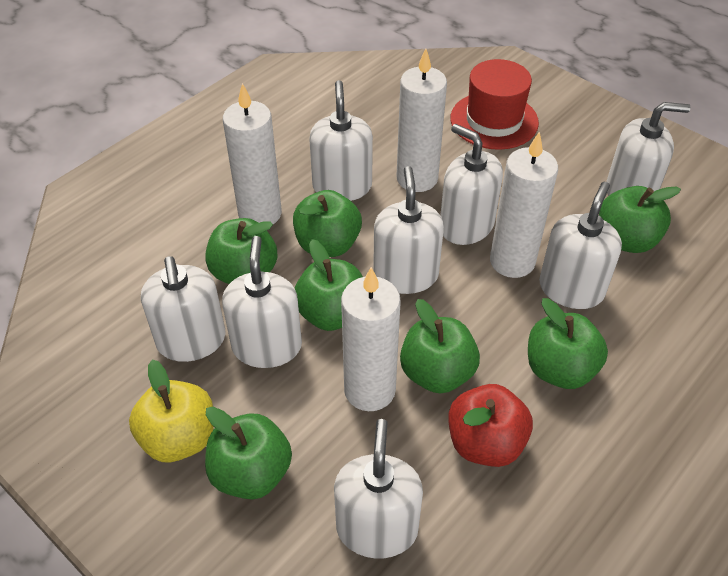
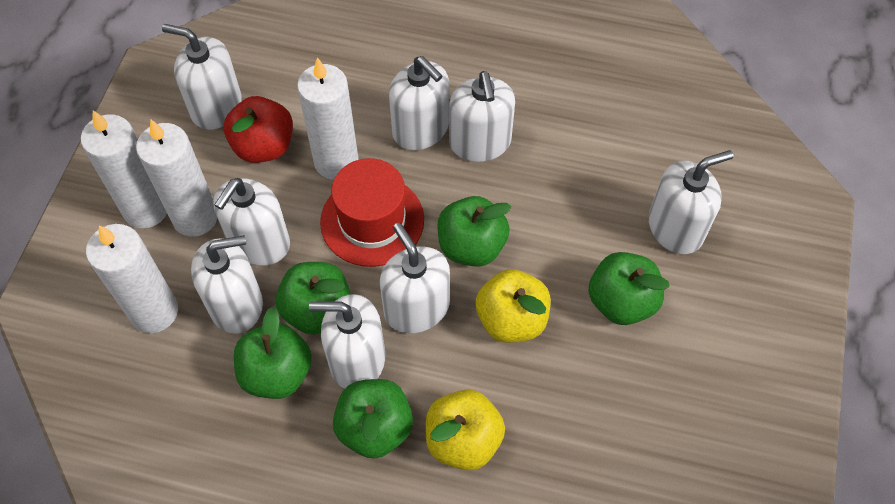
green apple: 7 -> 5
yellow apple: 1 -> 2

